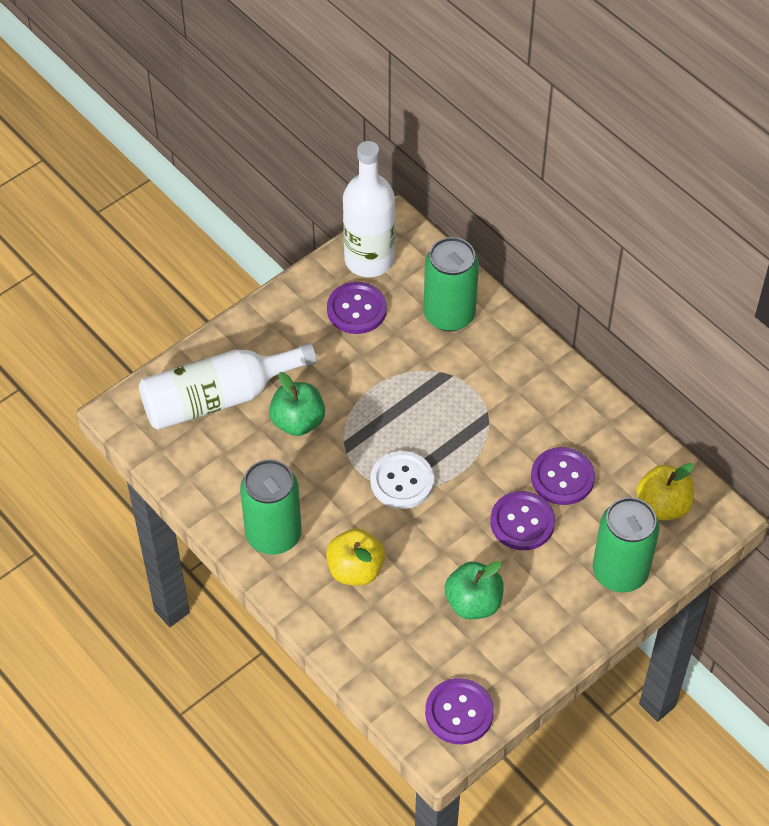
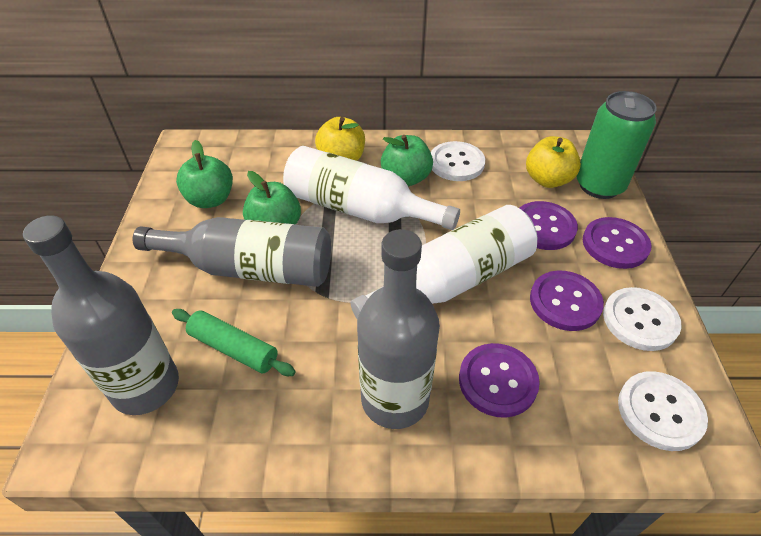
green apple: 2 -> 3
green can: 3 -> 1
green rolling pin: 0 -> 1
grey bottle: 0 -> 3
white button: 1 -> 3

